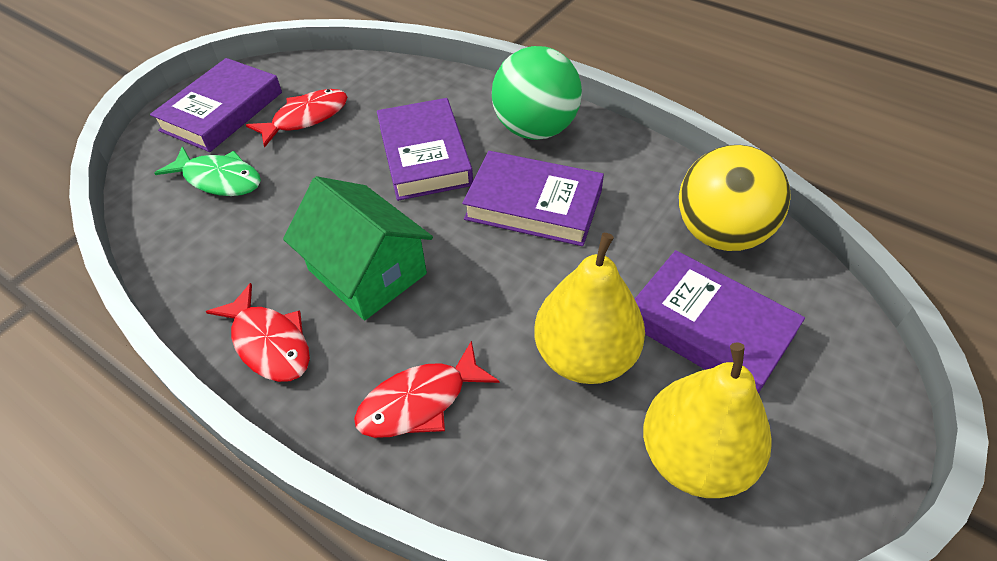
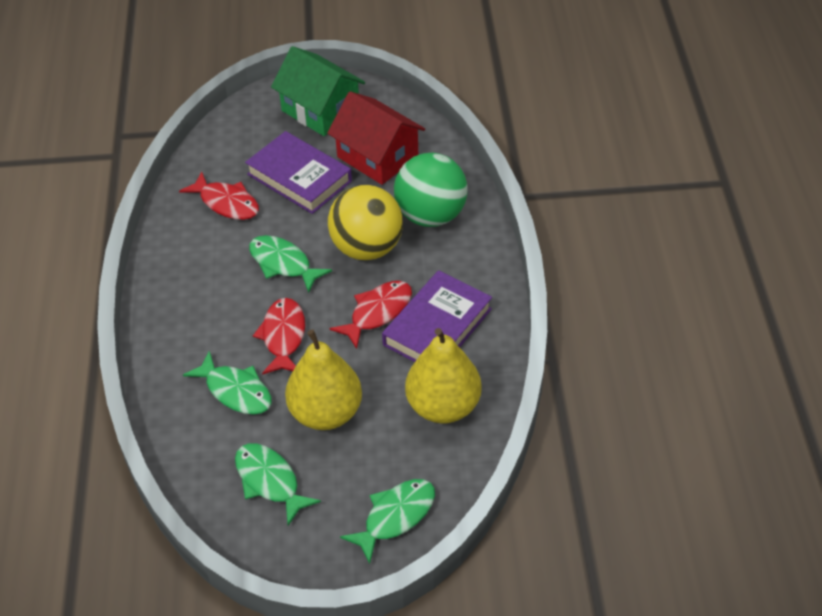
green fish: 1 -> 4
purple book: 4 -> 2
red house: 0 -> 1

